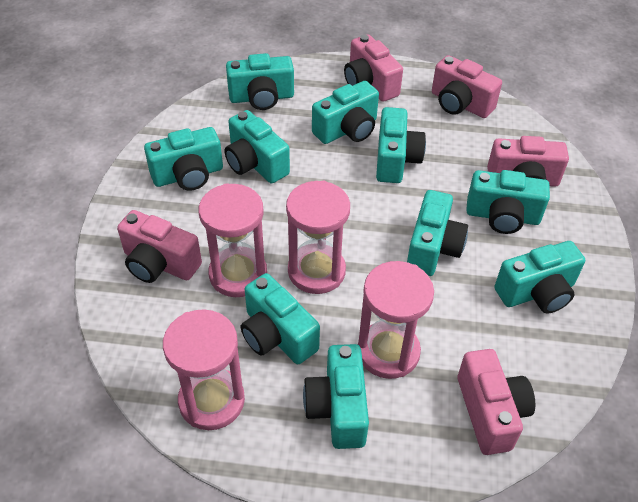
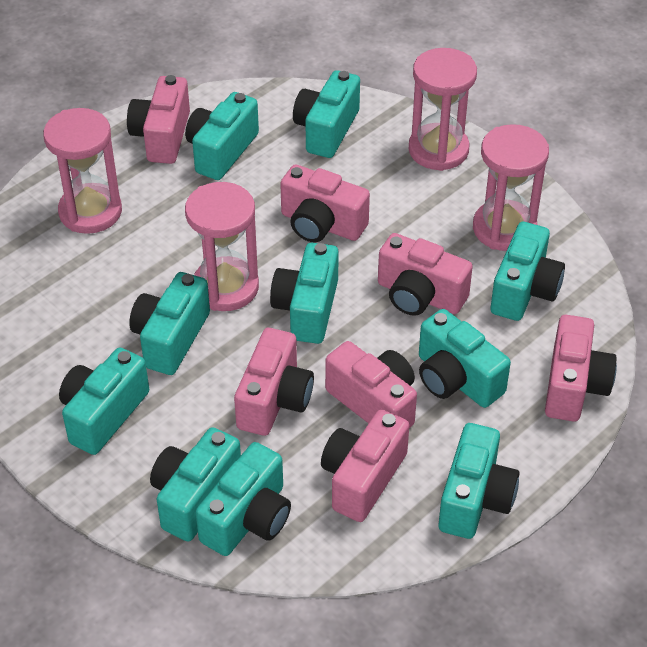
pink camera: 5 -> 7

